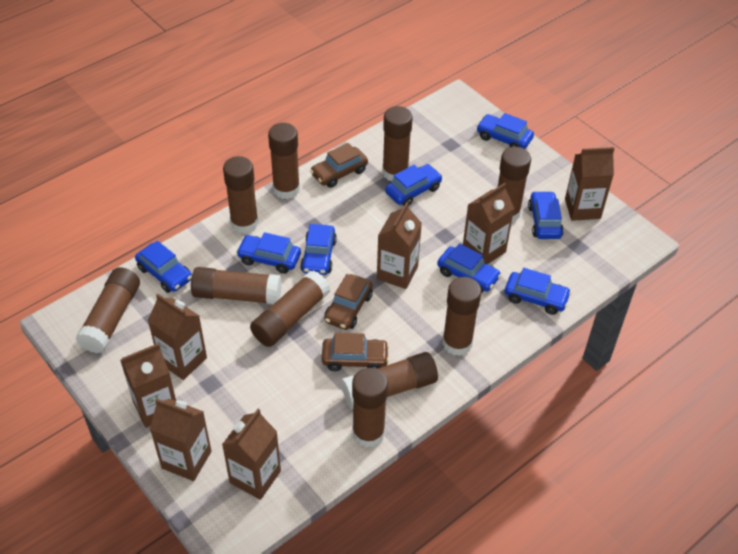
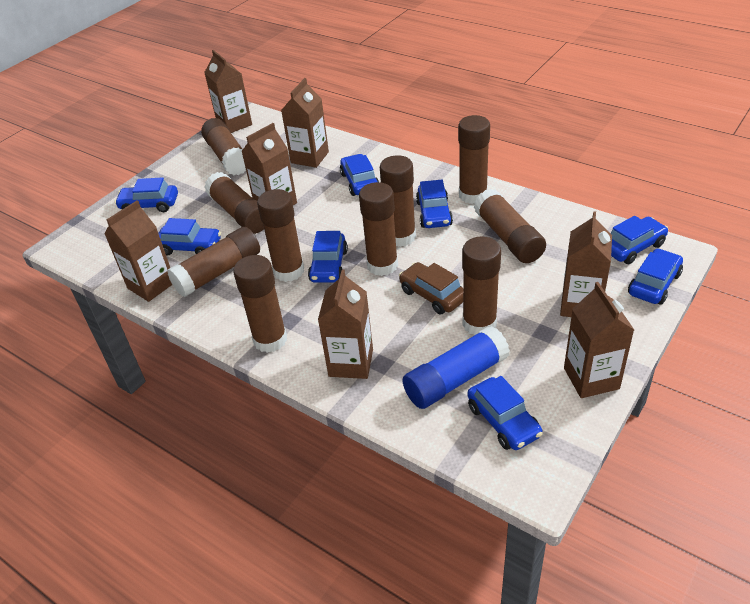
blue glue stick: 0 -> 1
brown car: 3 -> 1

